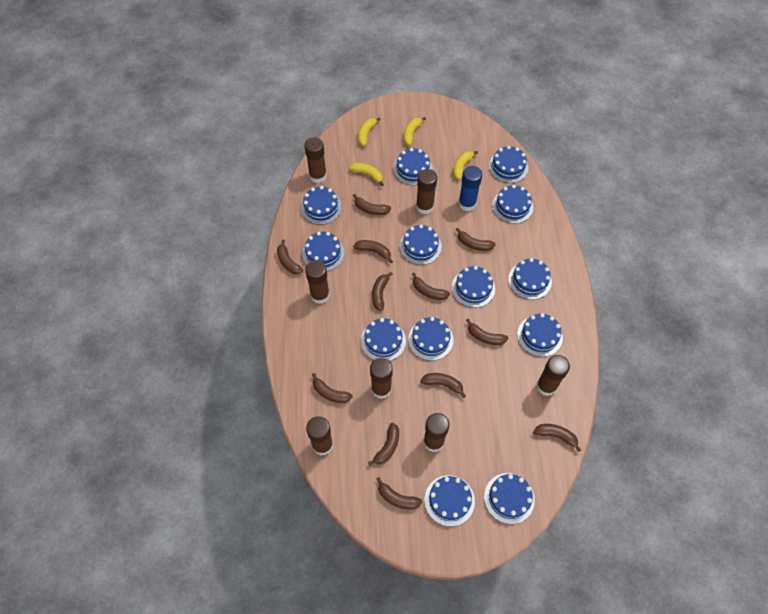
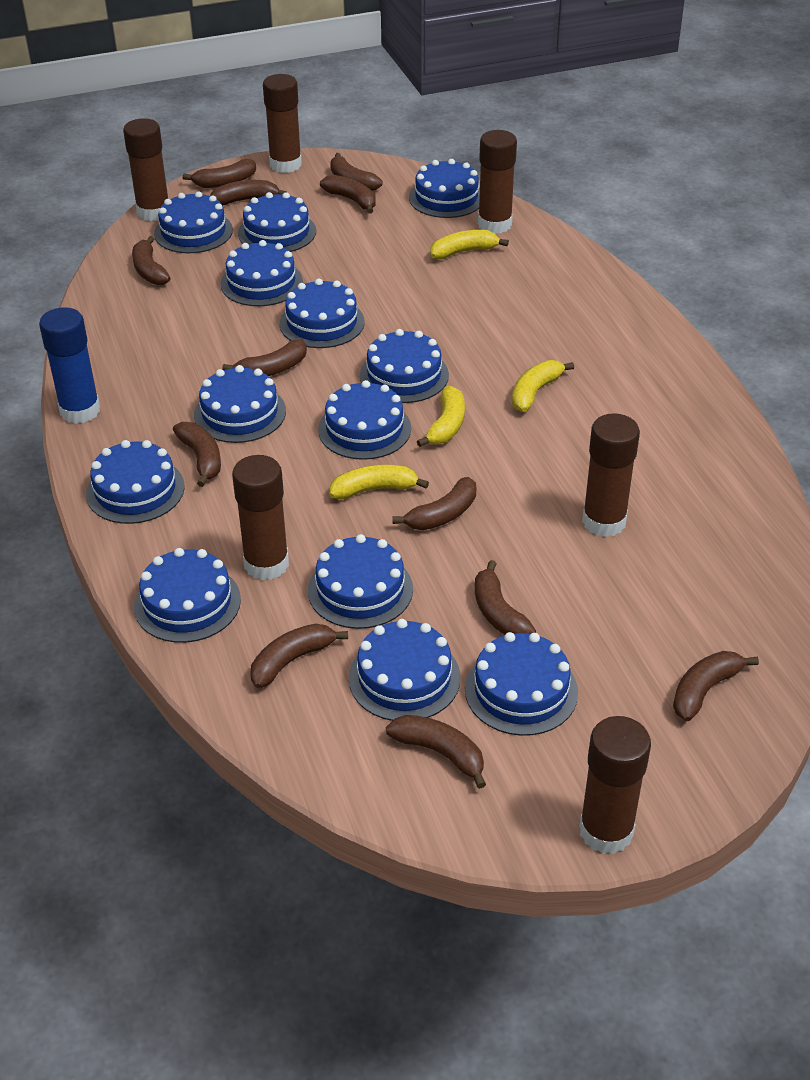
brown glue stick: 7 -> 6

